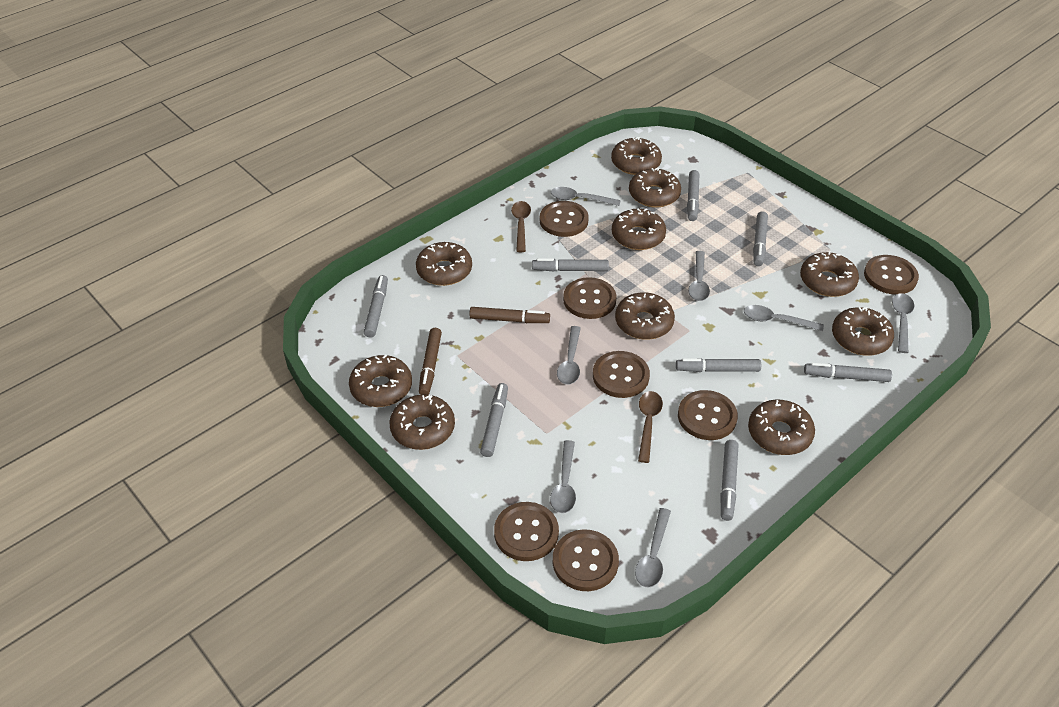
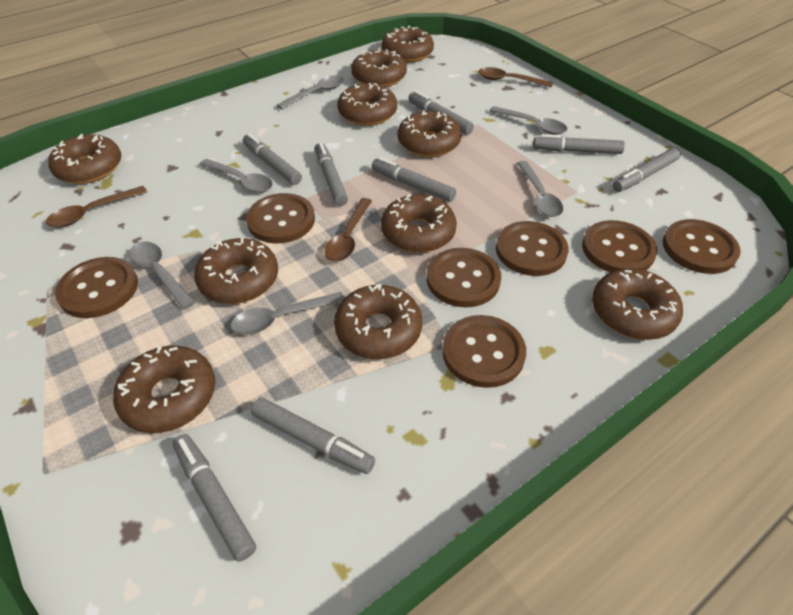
brown marker: 2 -> 0
brown spoon: 2 -> 3
grey spoon: 7 -> 6

